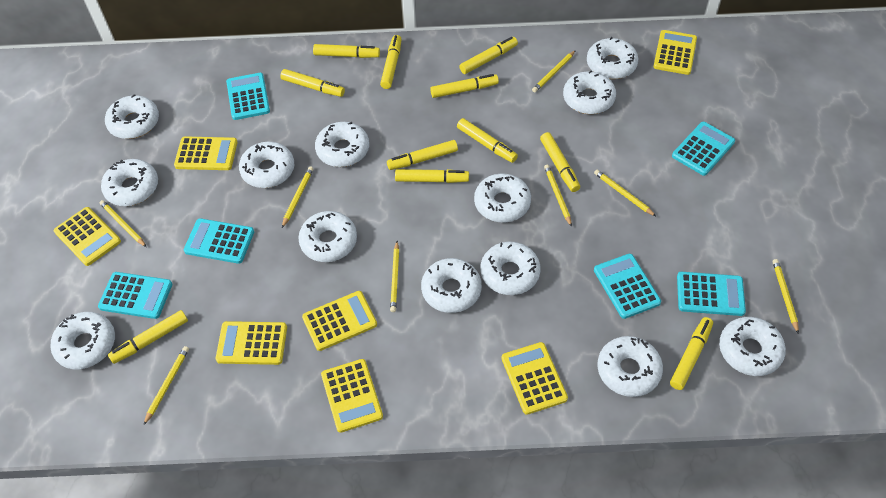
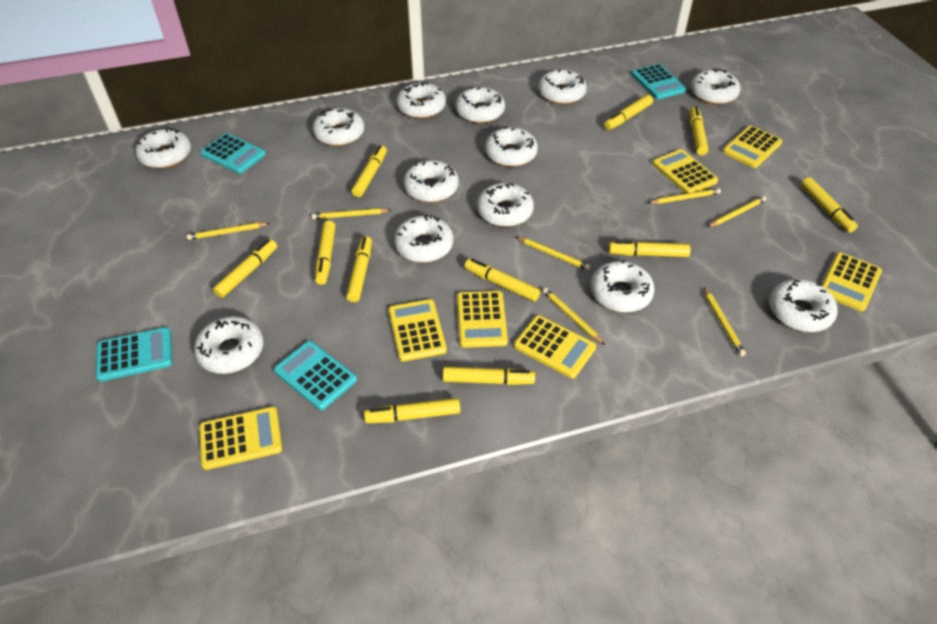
turquoise calculator: 6 -> 4
yellow pencil: 8 -> 7

